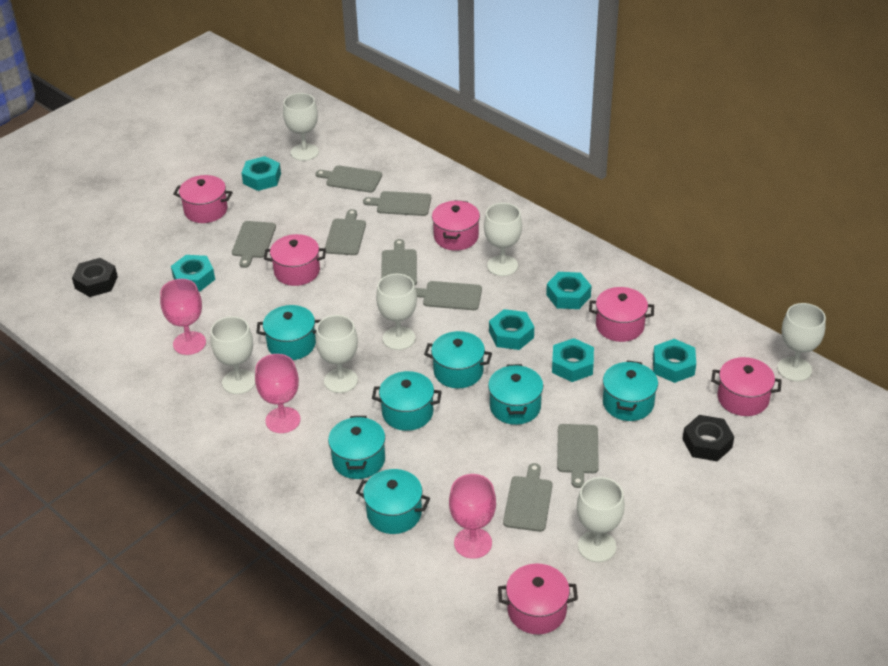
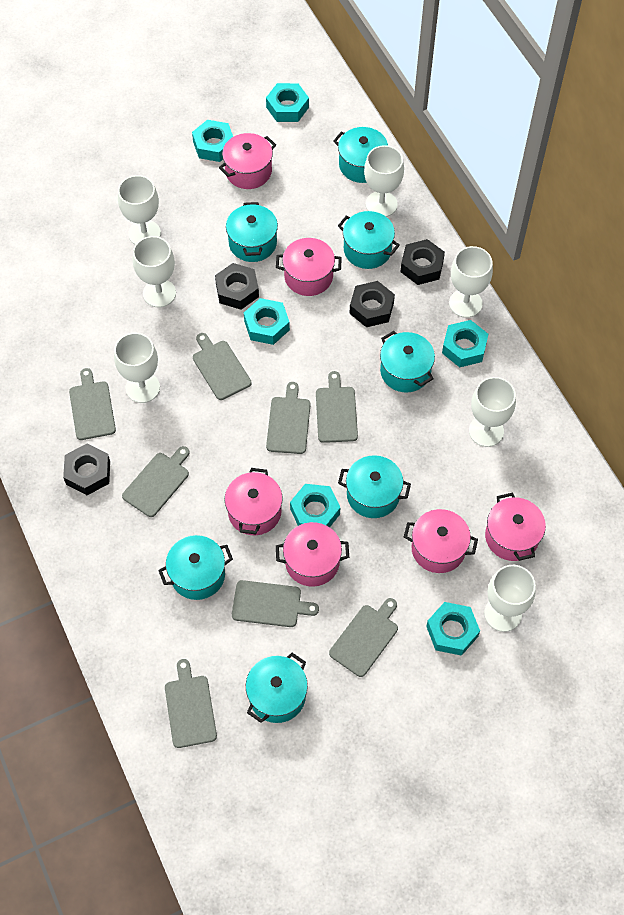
black nut: 2 -> 4
pink goblet: 3 -> 0

